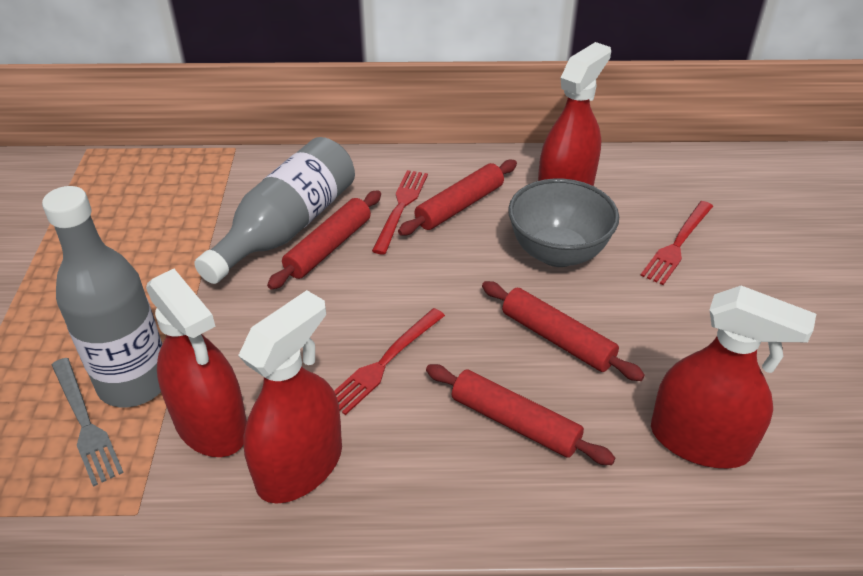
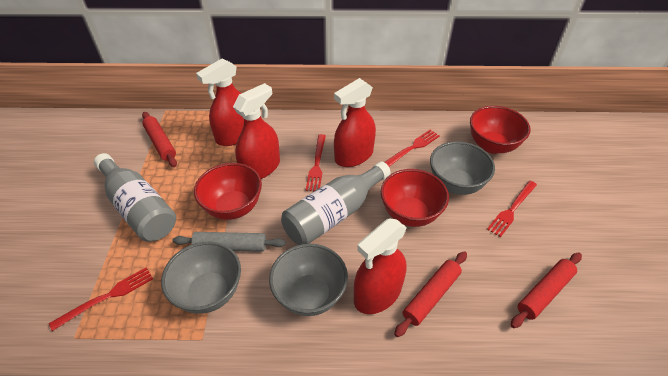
grey bowl: 1 -> 3
grey fork: 1 -> 0
grey rolling pin: 0 -> 1
red bowl: 0 -> 3
red fork: 3 -> 4
red rolling pin: 4 -> 3

